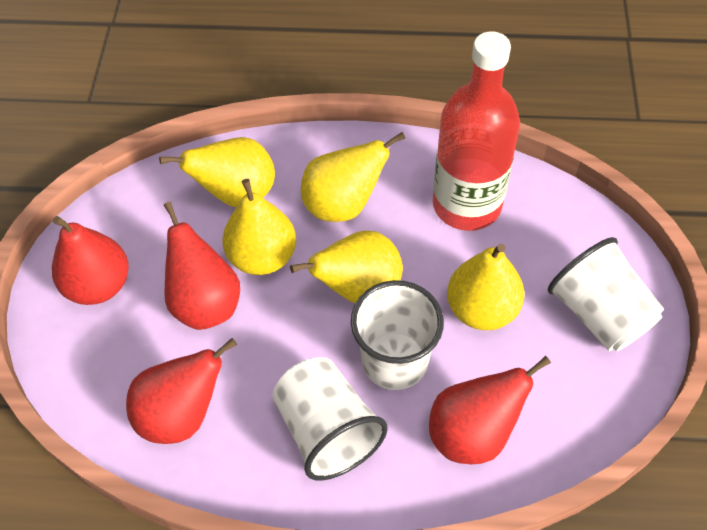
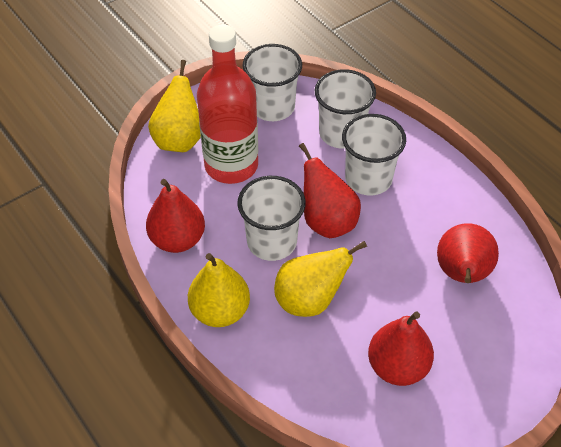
white cup: 3 -> 4
yellow pear: 5 -> 3

